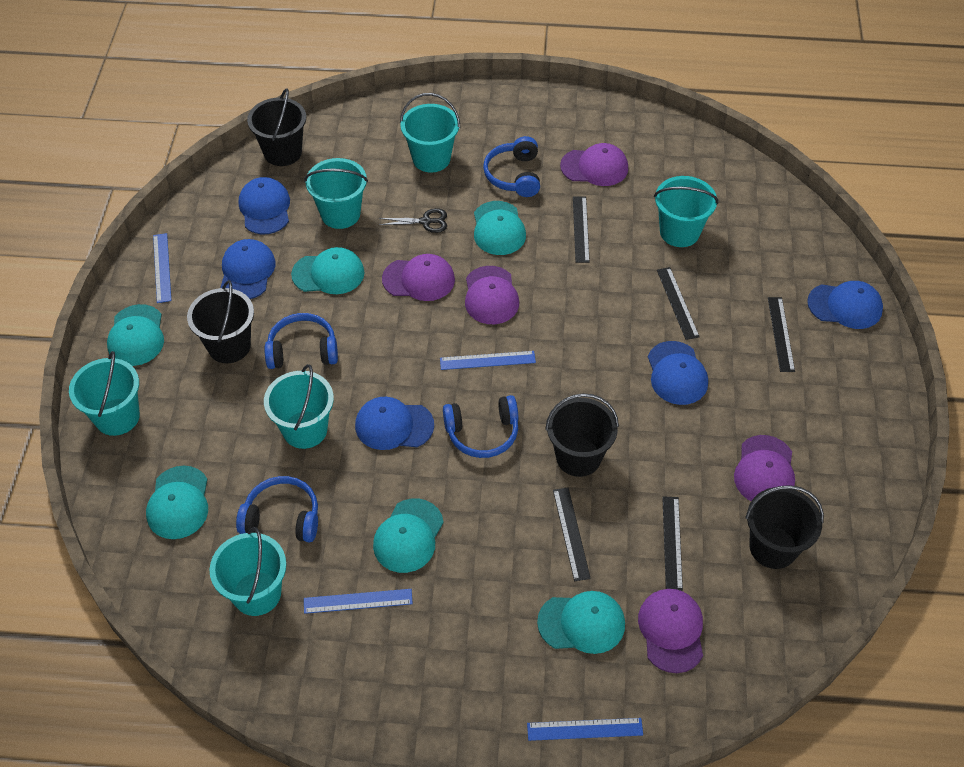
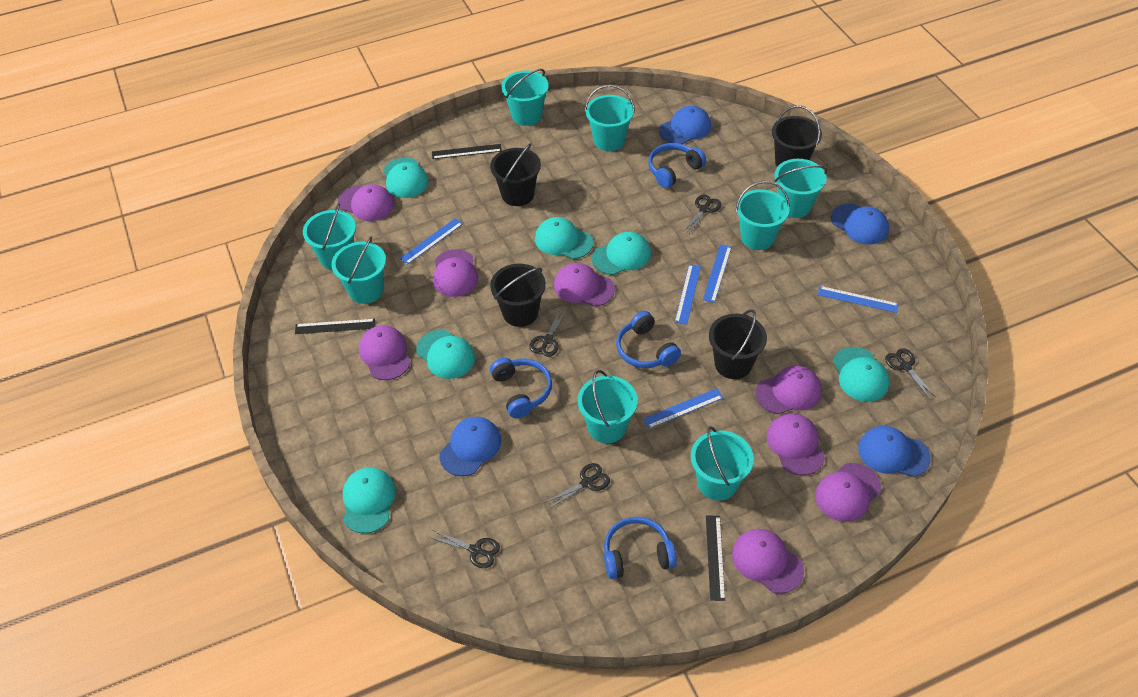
black ruler: 5 -> 3
black scissors: 1 -> 5
blue cap: 5 -> 4
blue ruler: 4 -> 5
purple cap: 5 -> 8
turquoise bucket: 6 -> 8

